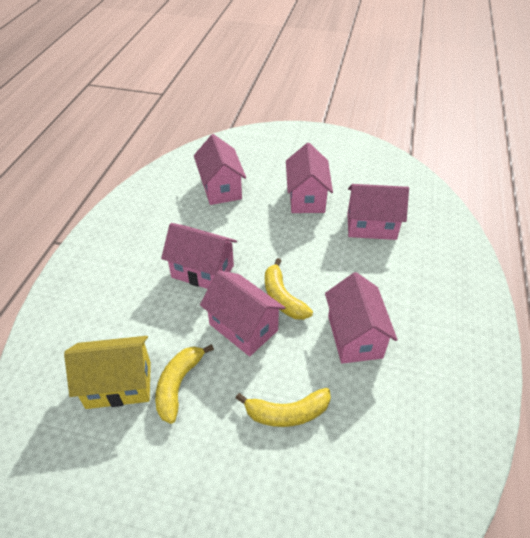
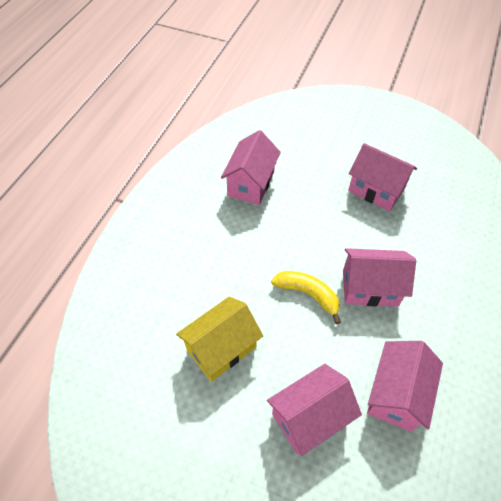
pink house: 6 -> 5
yellow banana: 3 -> 1

